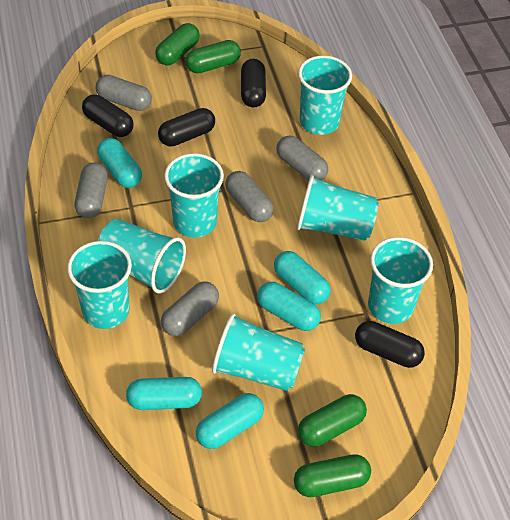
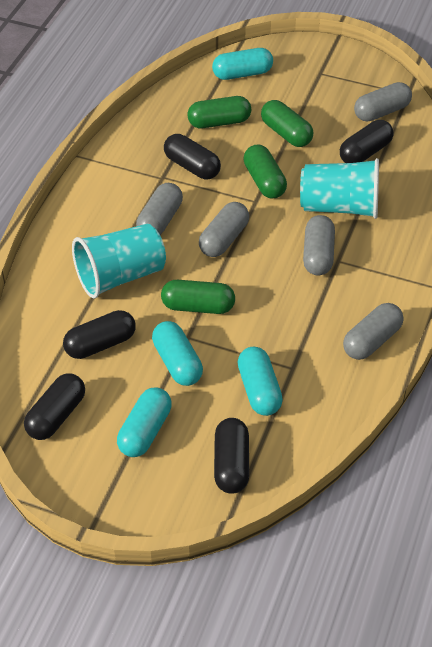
black capsule: 4 -> 5
turquoise capsule: 5 -> 4
turquoise cup: 7 -> 2

